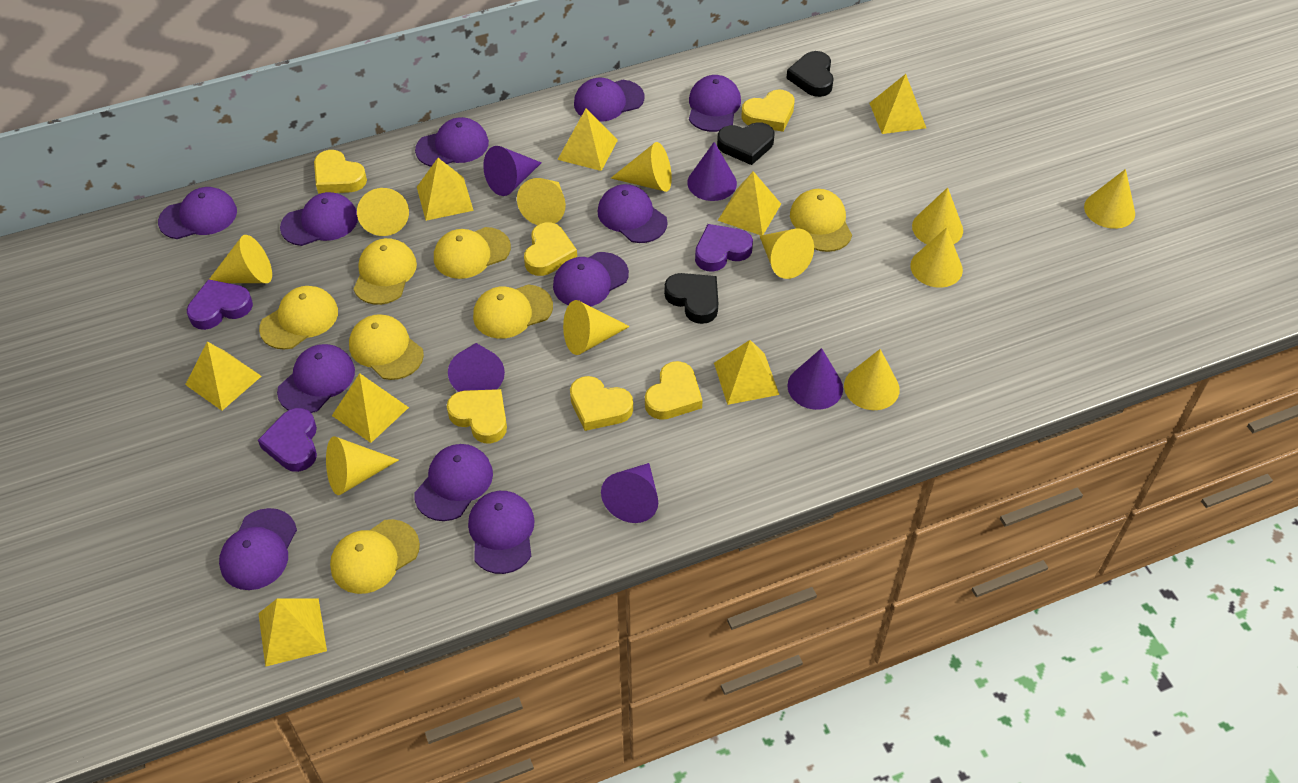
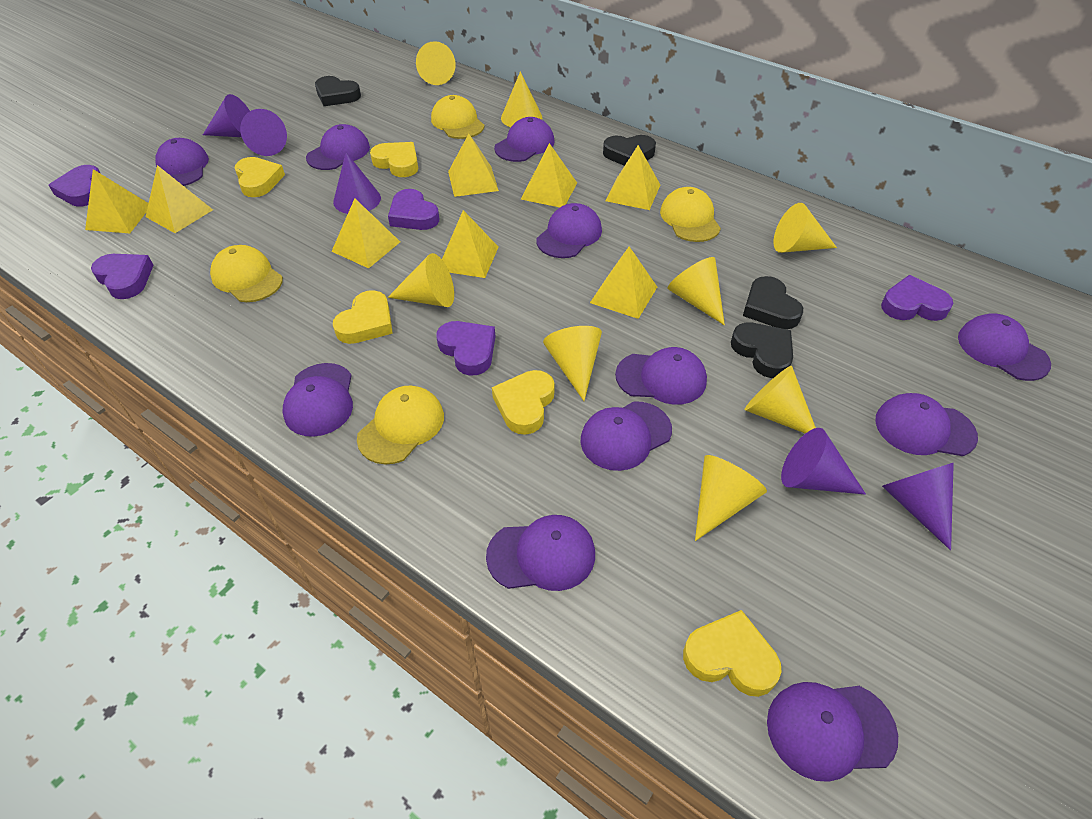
black heart: 3 -> 4
purple heart: 3 -> 5
yellow cap: 7 -> 4
yellow cone: 11 -> 8
yellow heart: 6 -> 5

